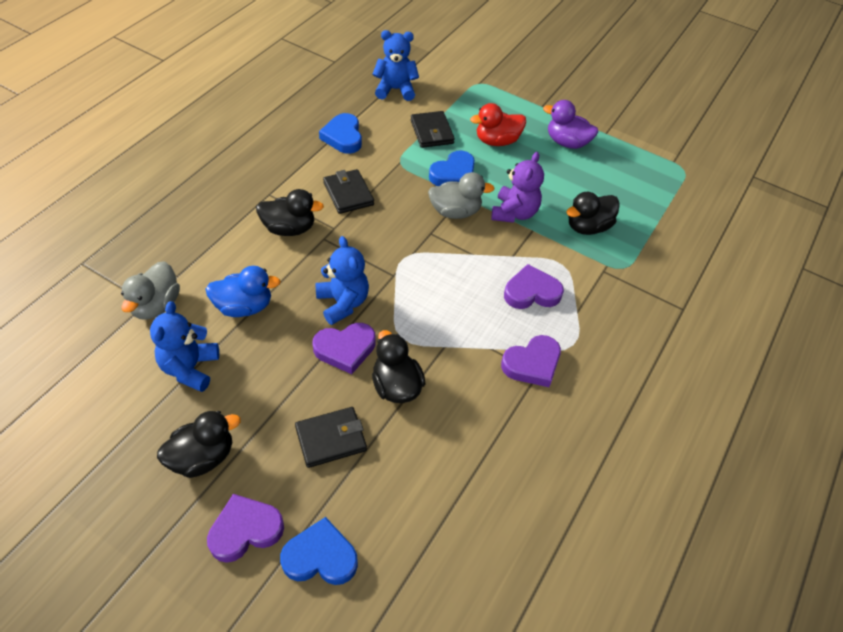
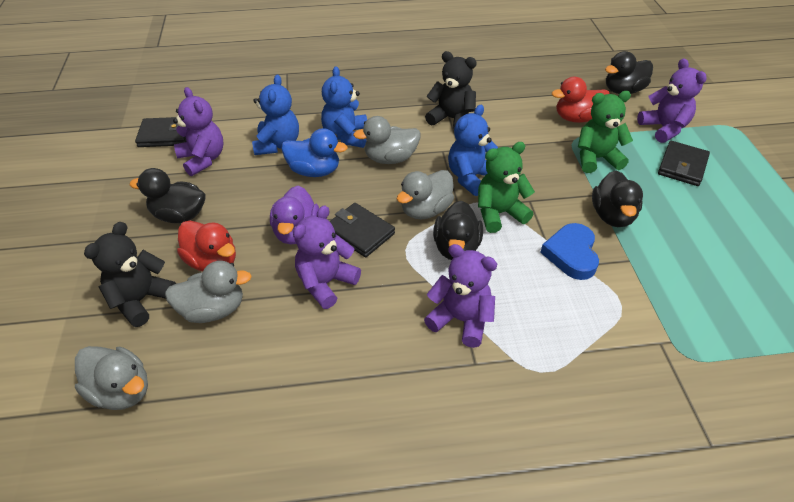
black teddy bear: 0 -> 2
blue heart: 3 -> 1
green teddy bear: 0 -> 2
grey duck: 2 -> 4
purple heart: 4 -> 0
purple teddy bear: 1 -> 4
red duck: 1 -> 2

